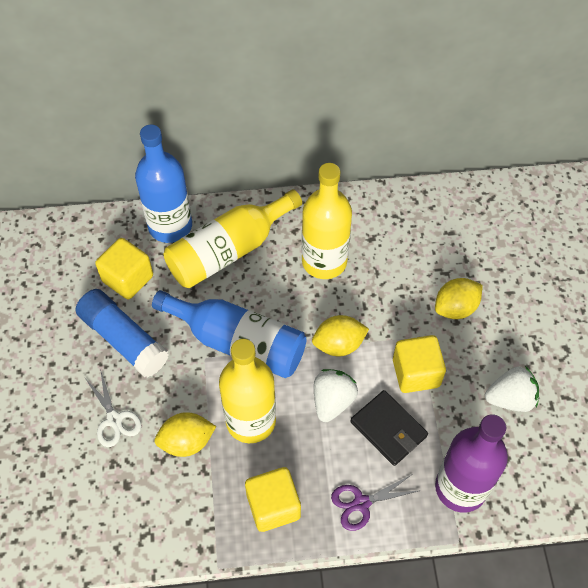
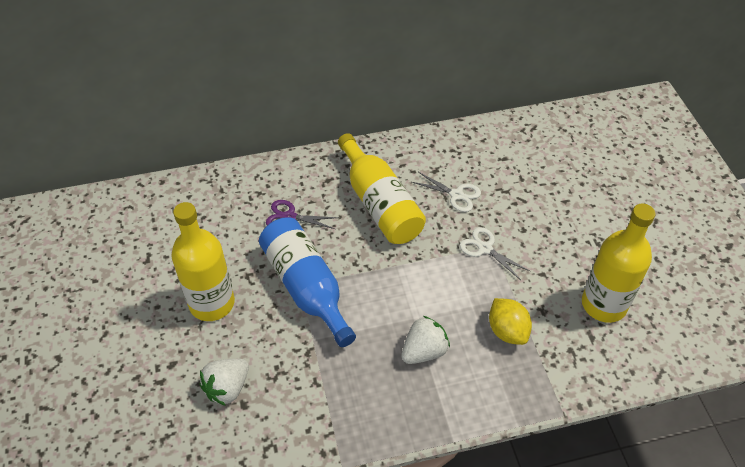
black wallet: 1 -> 0
blue bottle: 2 -> 1
blue glue stick: 1 -> 0
purple bottle: 1 -> 0
white scissors: 1 -> 2
yellow cube: 3 -> 0
yellow lemon: 3 -> 1

